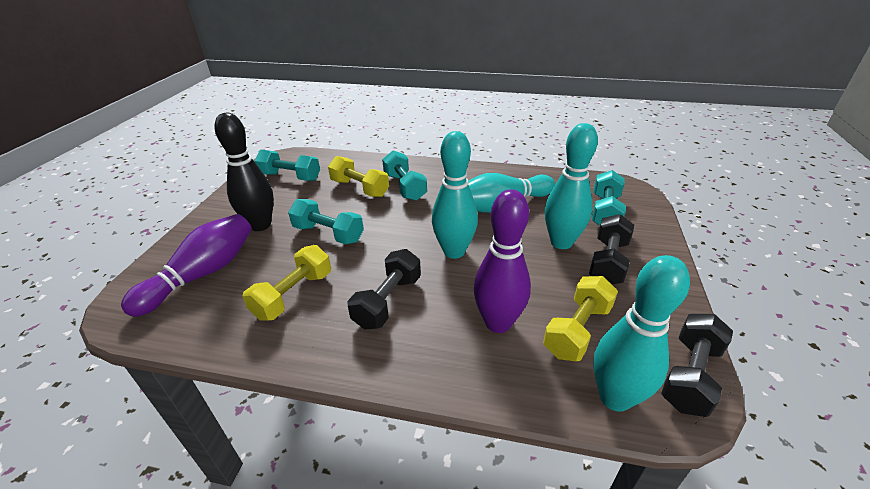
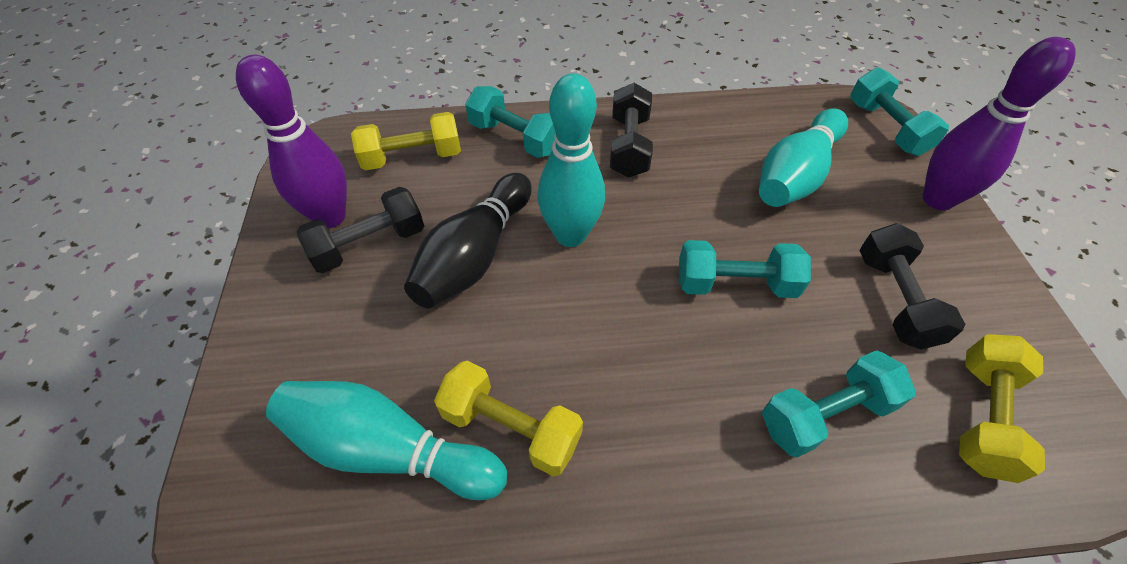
turquoise bowling pin: 4 -> 3

